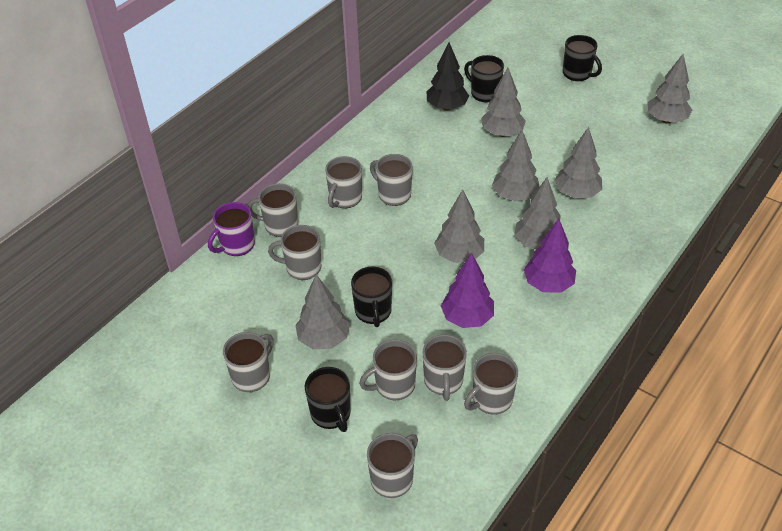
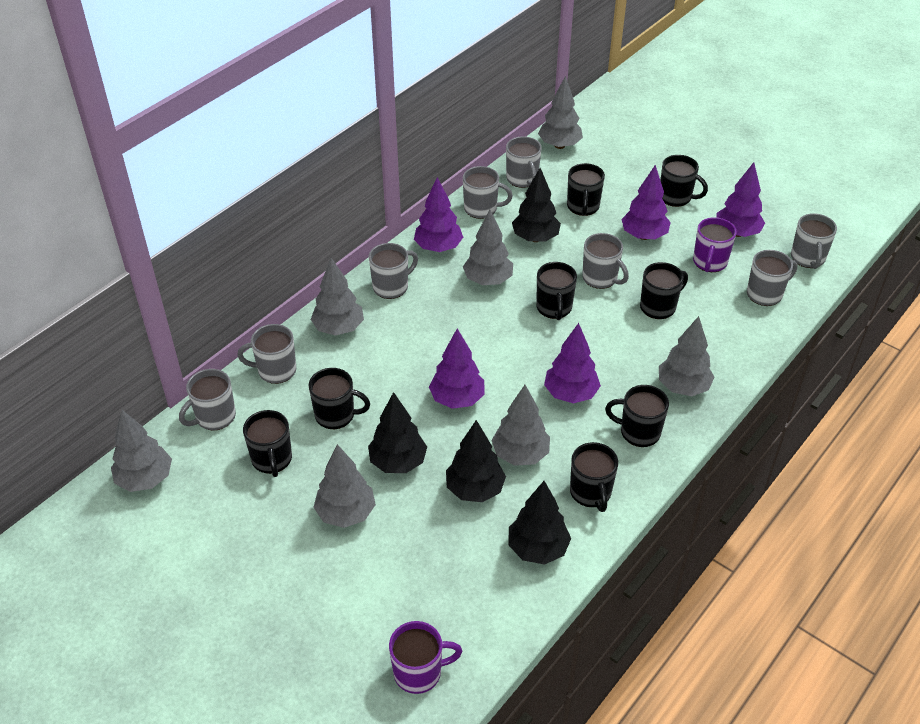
black mug: 4 -> 8
black tree: 1 -> 4
grey mug: 9 -> 8
purple mug: 1 -> 2
purple tree: 2 -> 5

